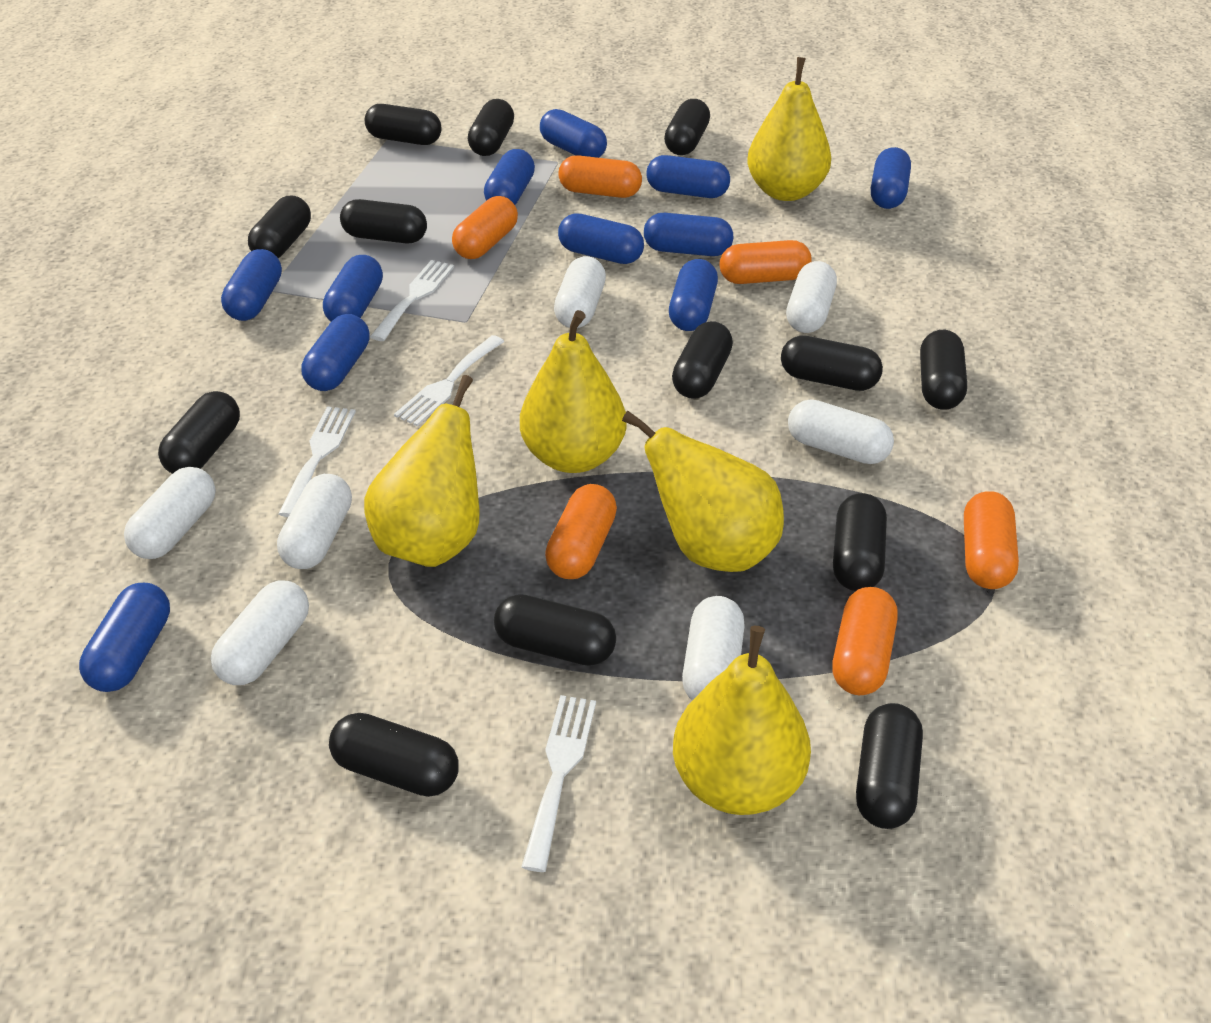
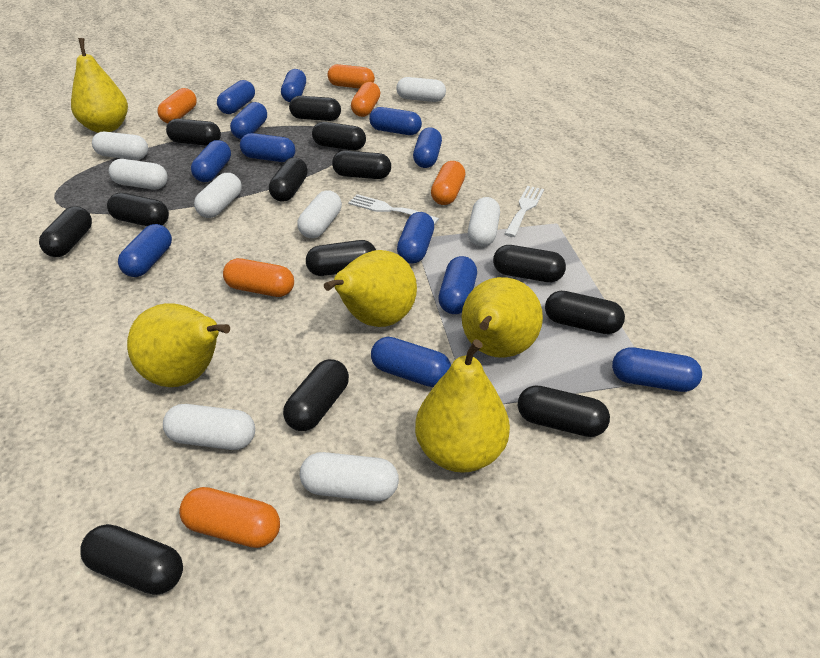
blue capsule: 11 -> 12
white capsule: 7 -> 8
white fork: 4 -> 2

